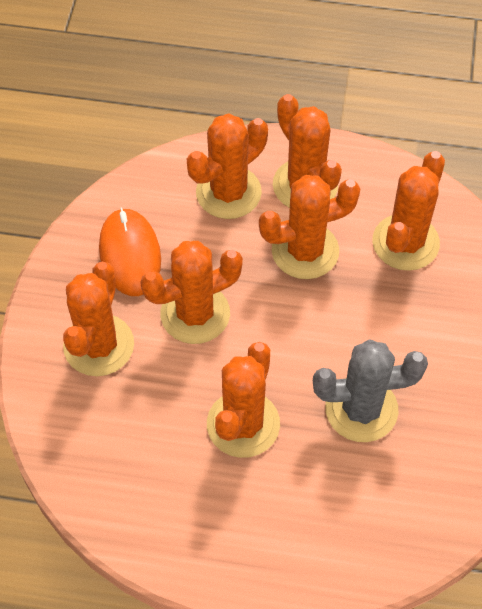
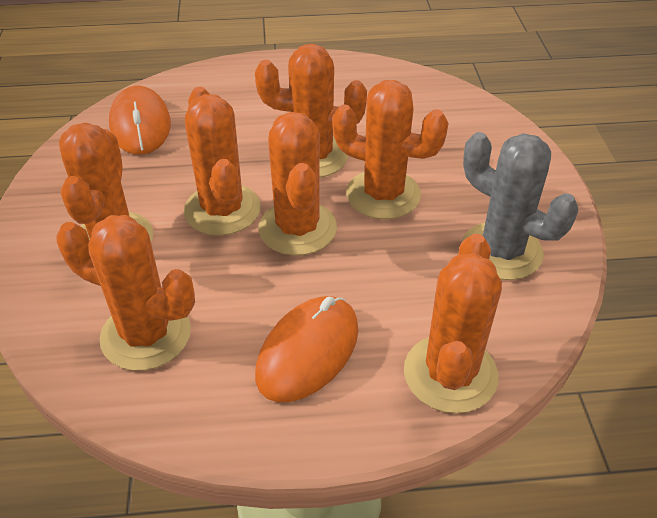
orange mouse: 1 -> 2

